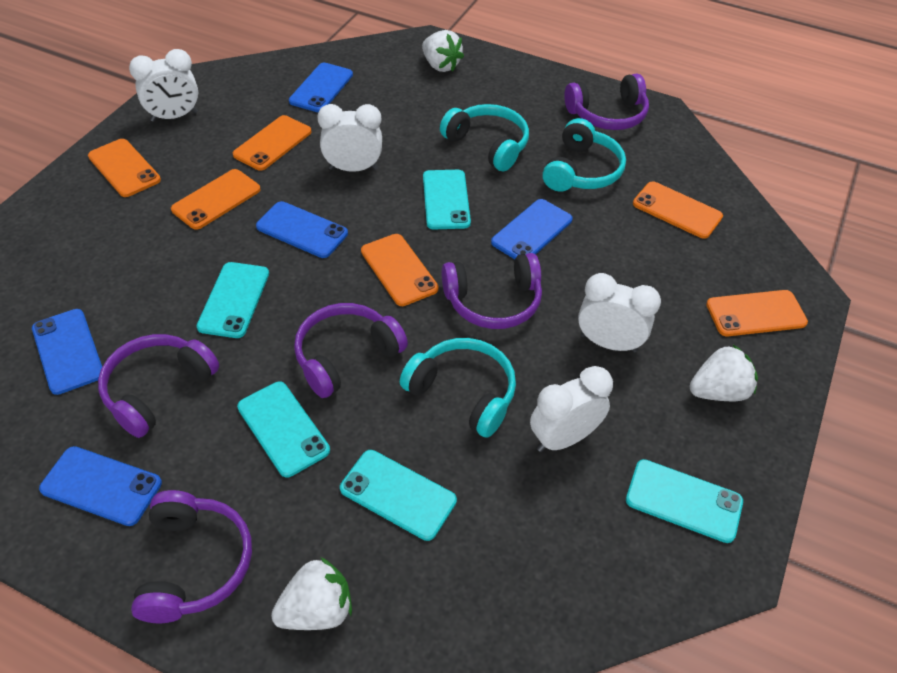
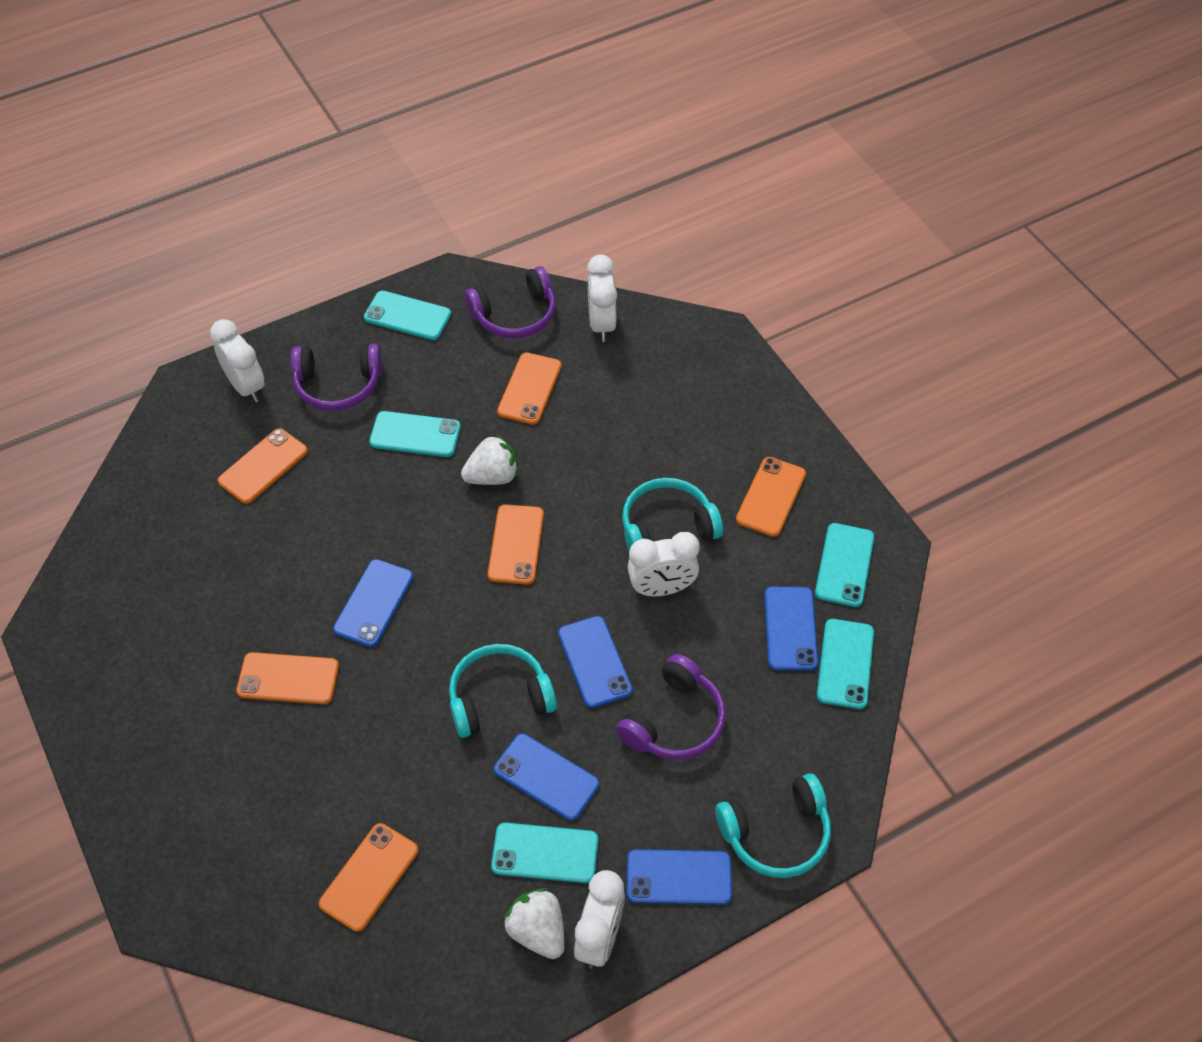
purple headphones: 5 -> 3
white strawberry: 3 -> 2

